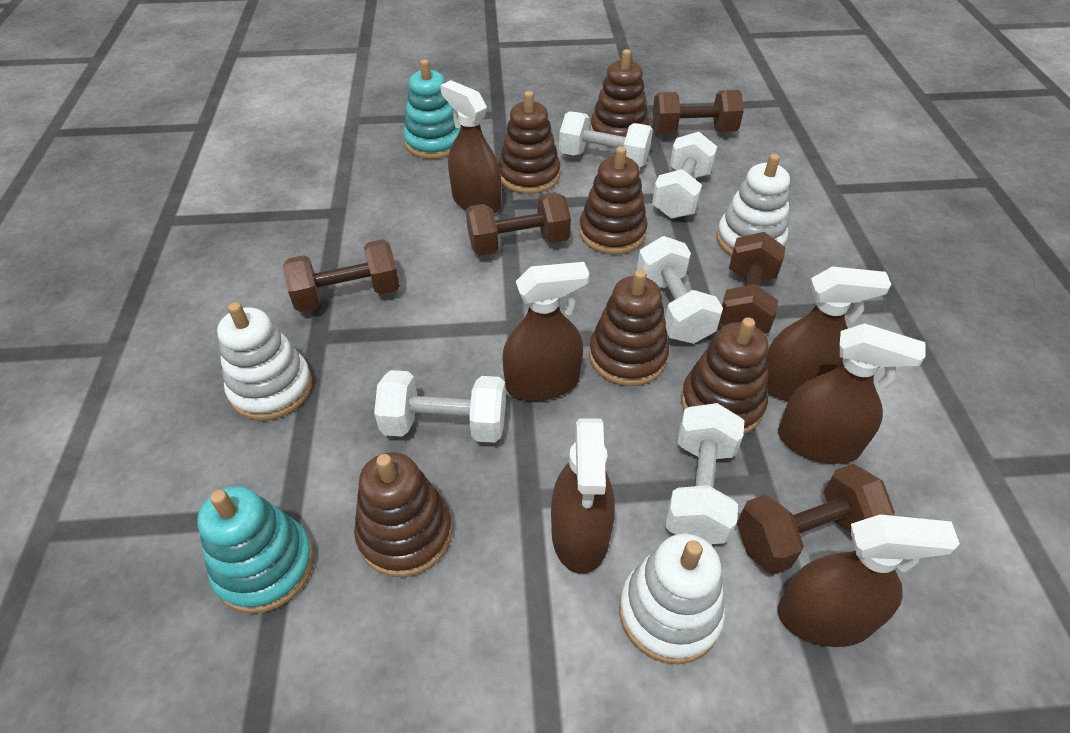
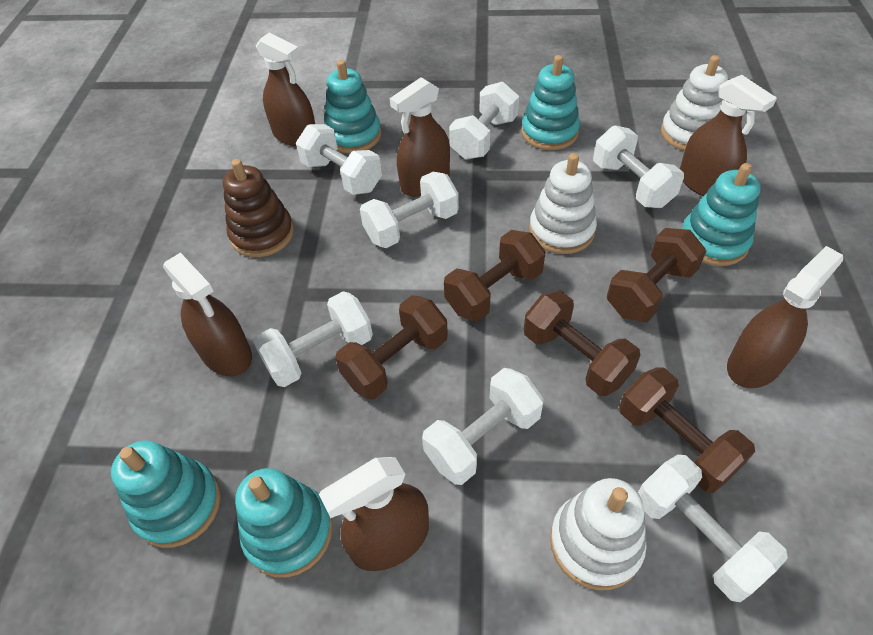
brown stacking toy: 6 -> 1
turquoise stacking toy: 2 -> 5
white dumbbell: 5 -> 7

